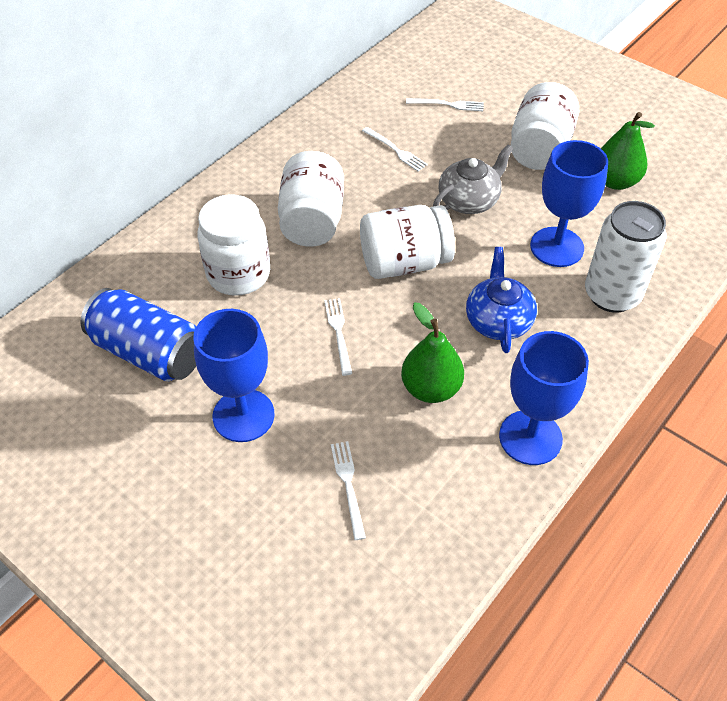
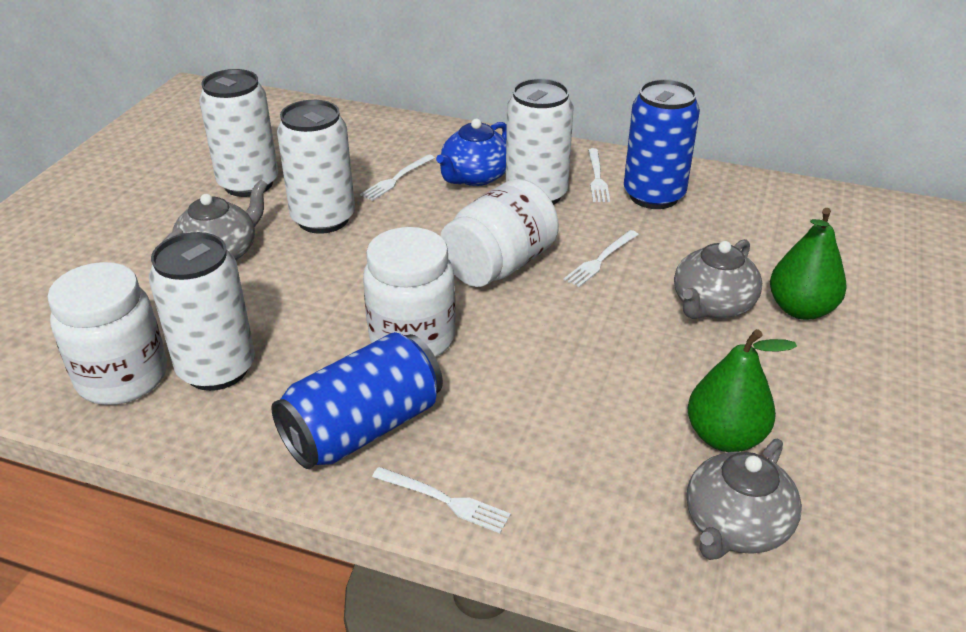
blue can: 1 -> 2
blue goblet: 3 -> 0
grey teapot: 1 -> 3
white can: 1 -> 4
white jar: 4 -> 3

